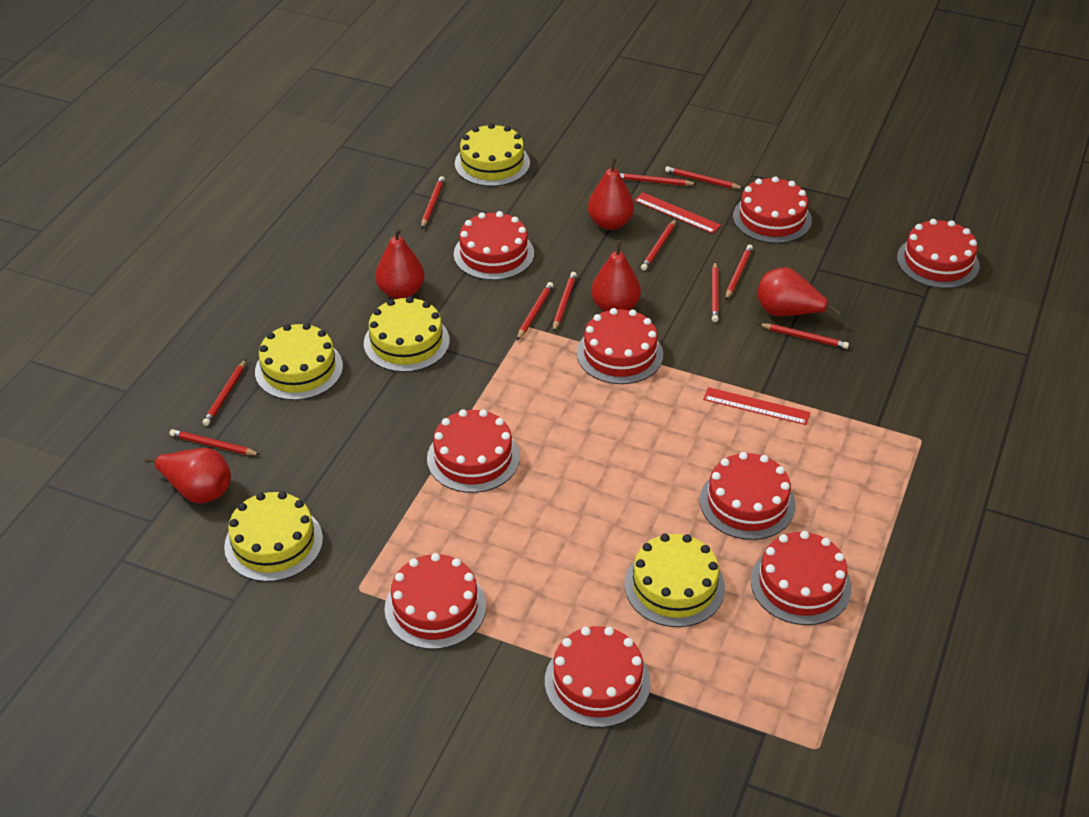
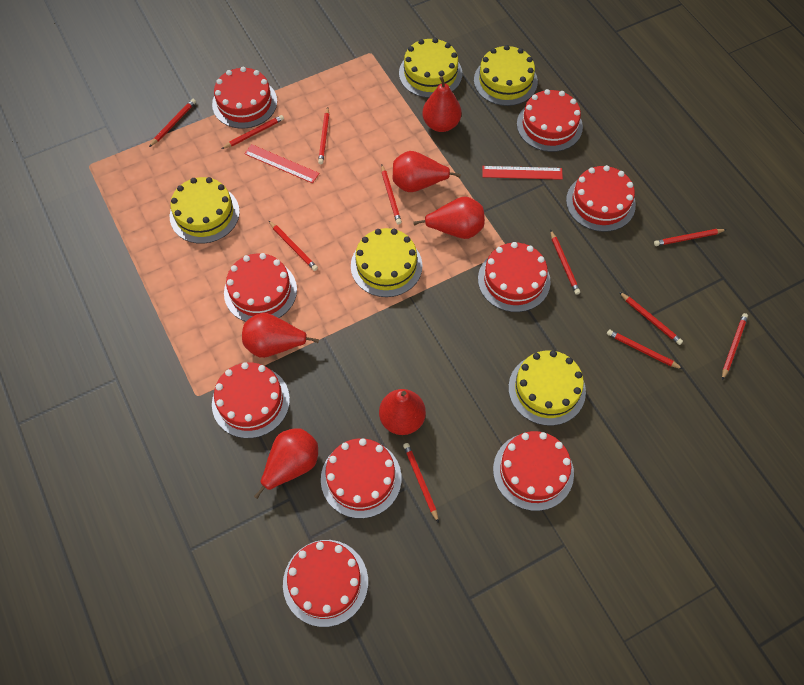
red pear: 5 -> 6

